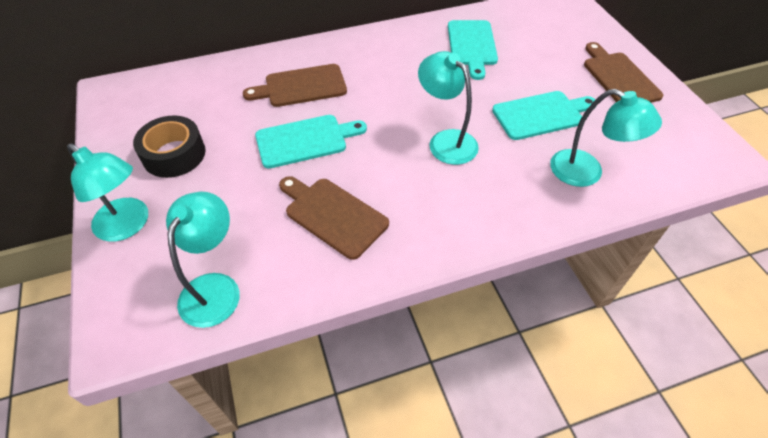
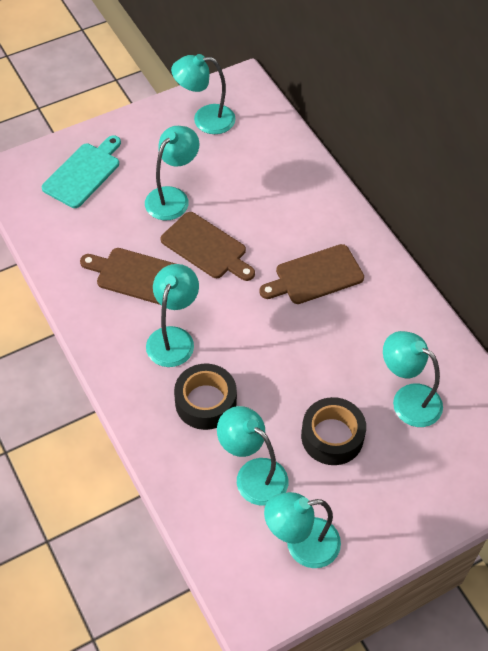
black tape: 1 -> 2
turquoise cutting board: 3 -> 1
turquoise lamp: 4 -> 6

